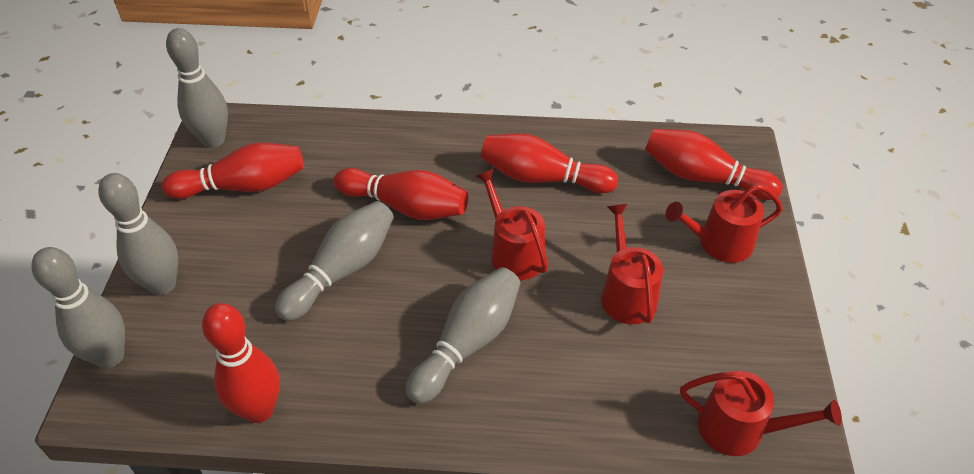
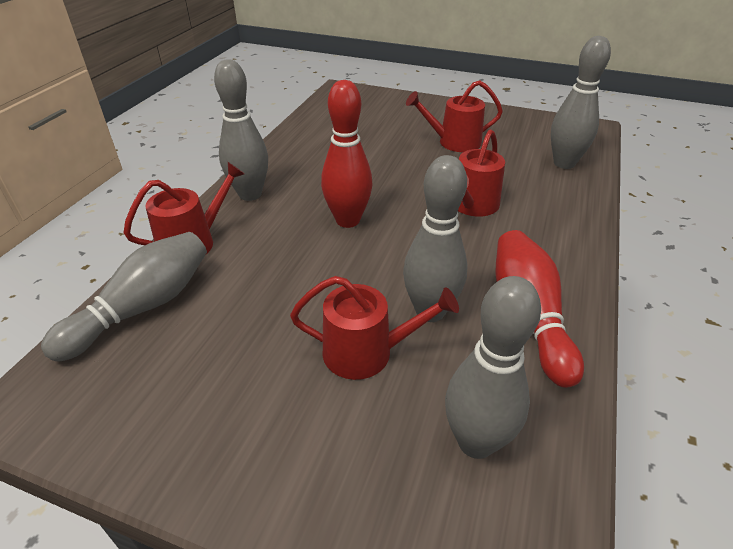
red bowling pin: 5 -> 2

